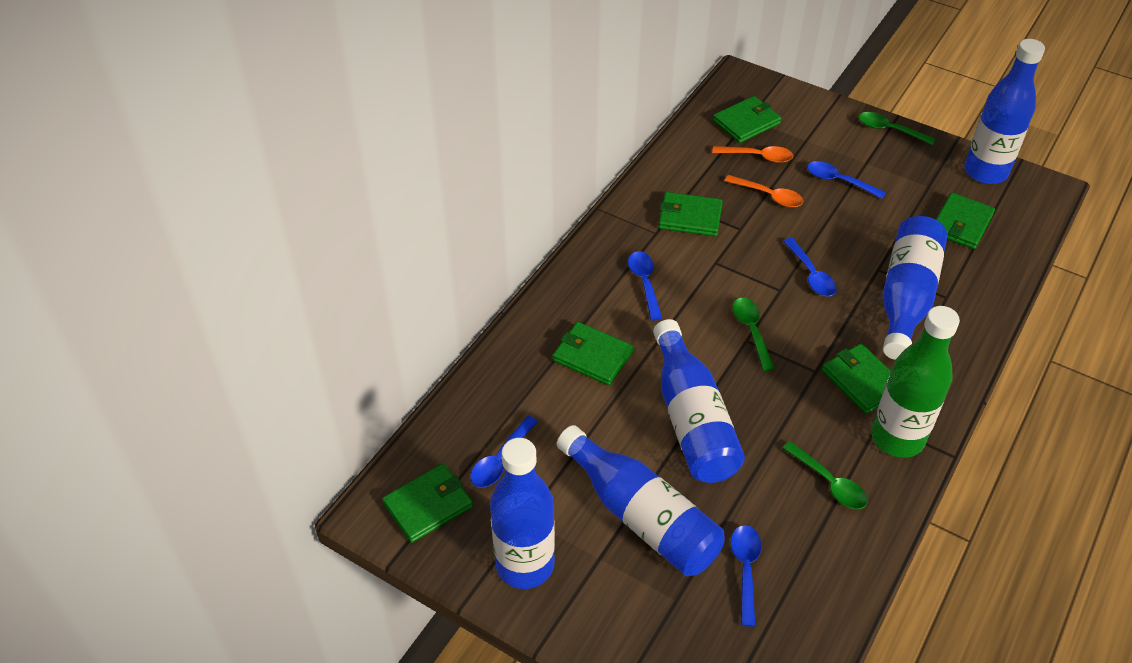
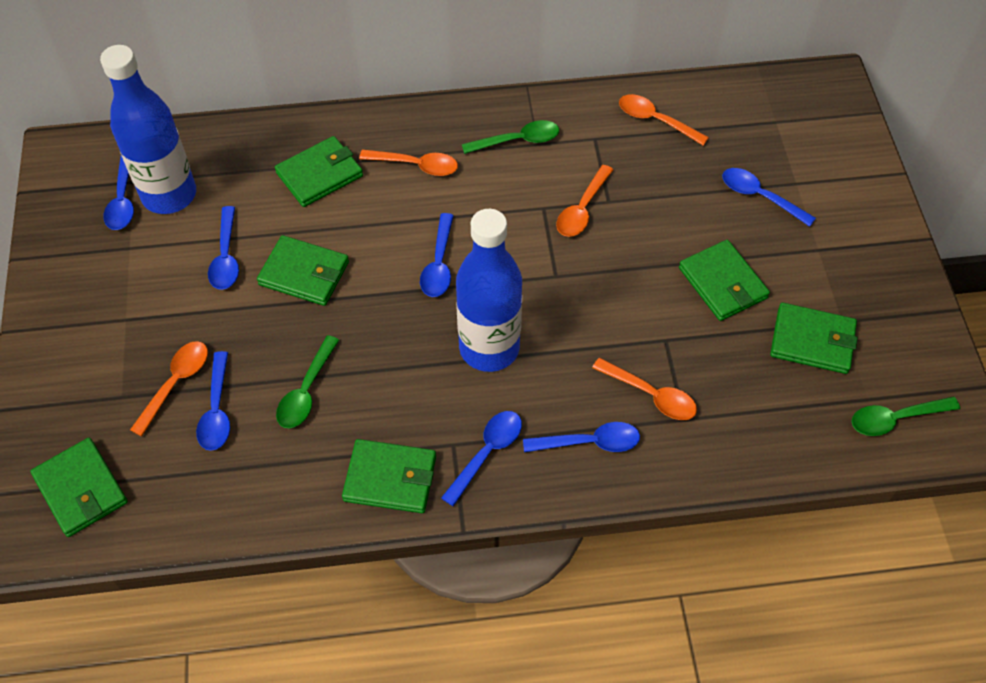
blue bottle: 5 -> 2
blue spoon: 5 -> 7
green bottle: 1 -> 0
orange spoon: 2 -> 5

